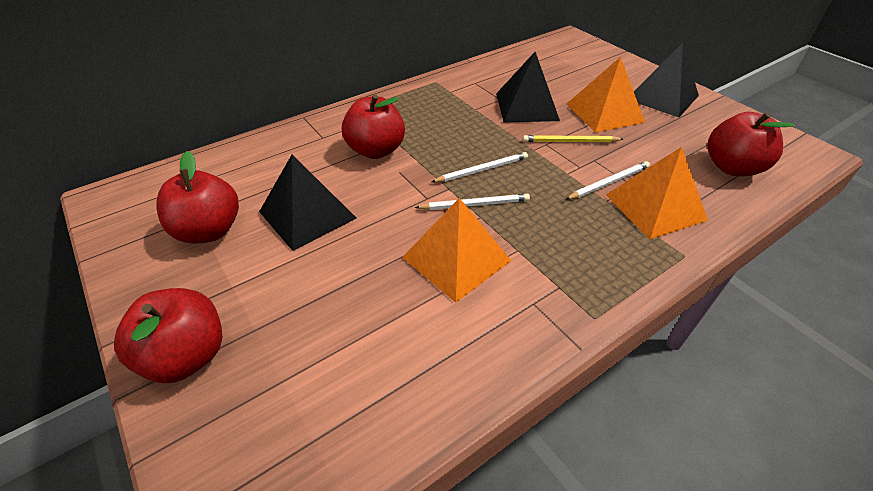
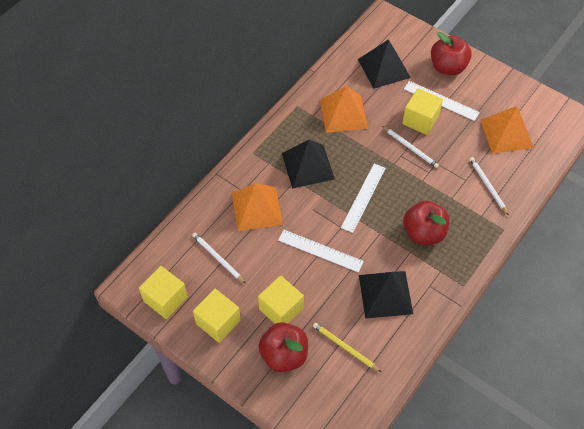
red apple: 4 -> 3
white ruler: 0 -> 3
yellow cube: 0 -> 4

